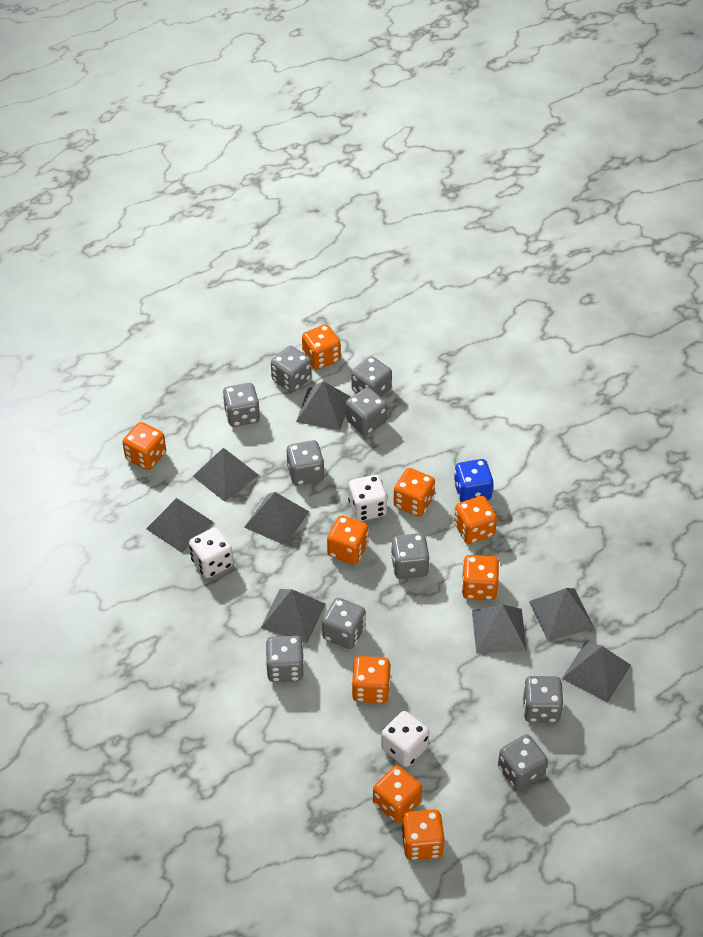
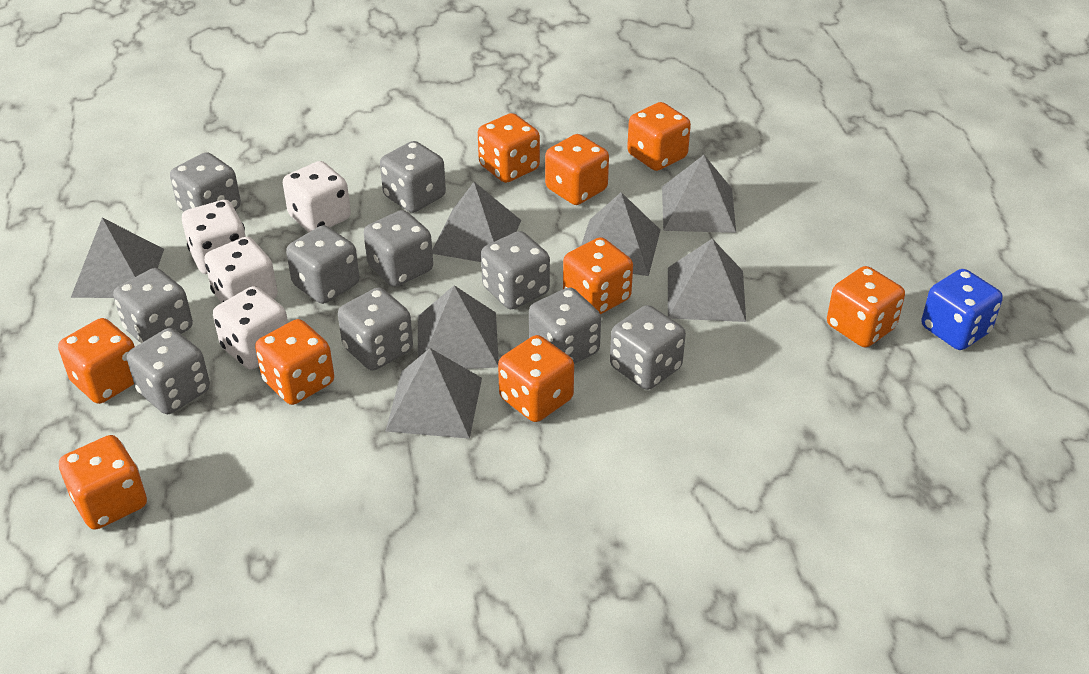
grey pyramid: 8 -> 7
white dice: 3 -> 4

